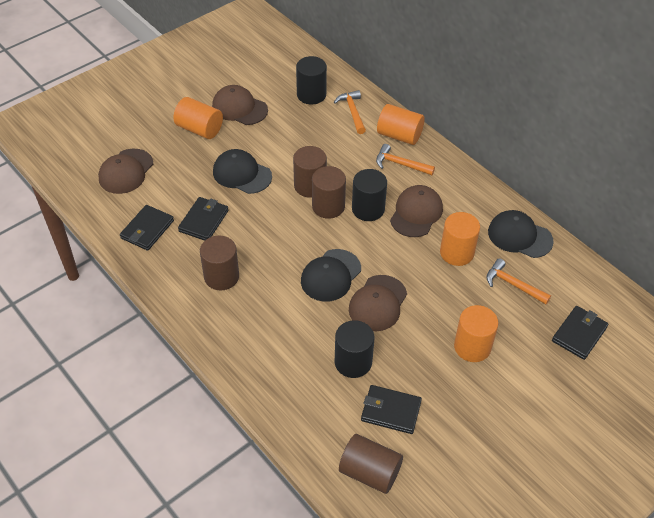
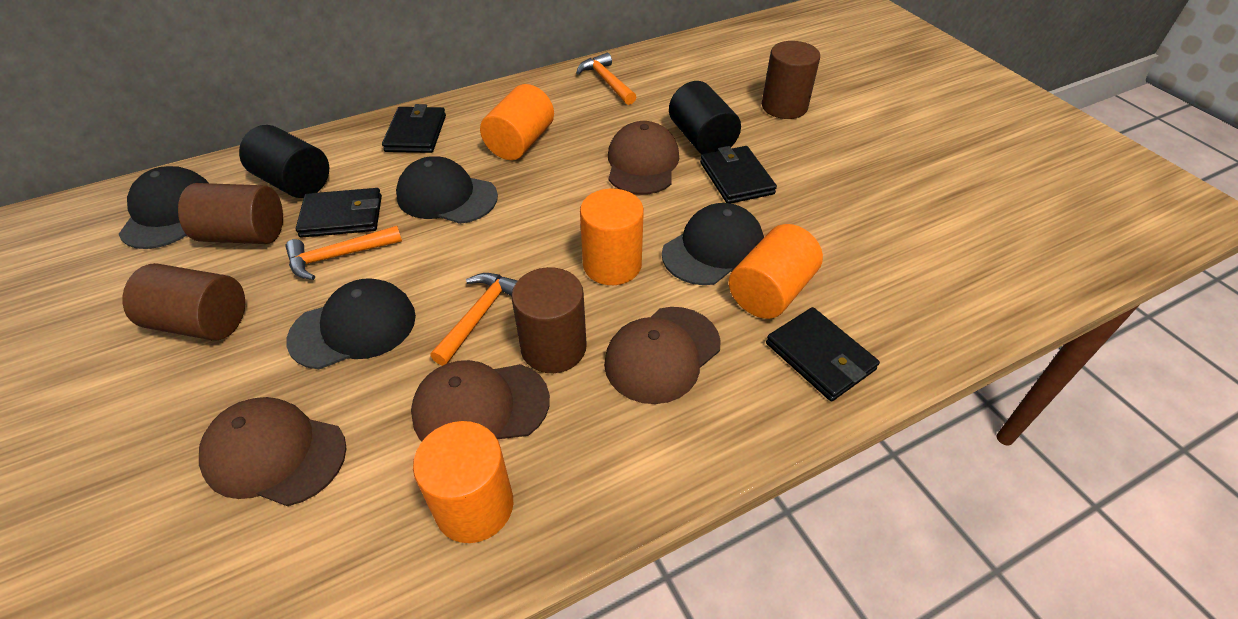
black cap: 3 -> 4
black cylinder: 3 -> 2

